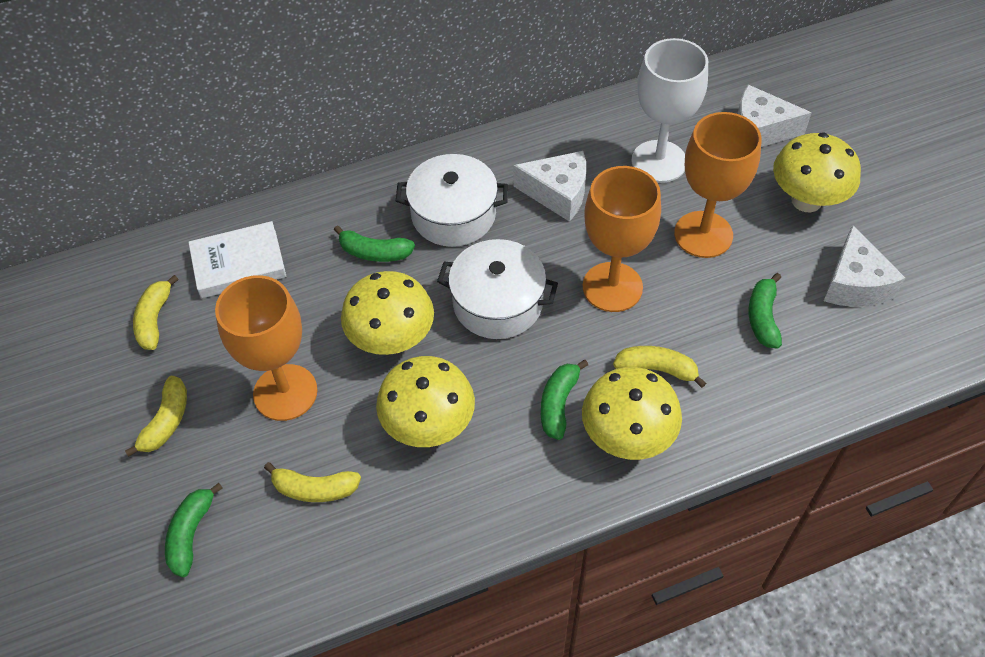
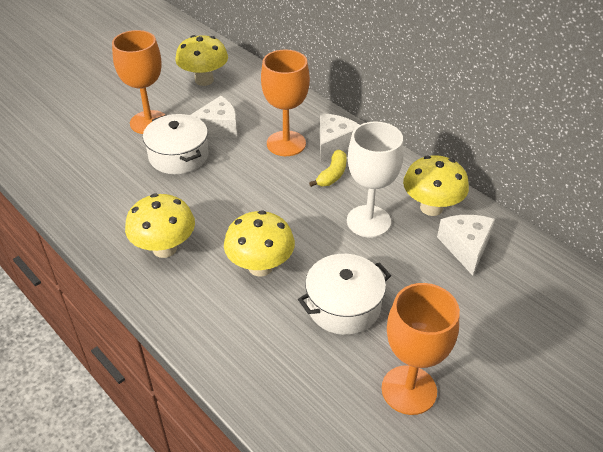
green banana: 4 -> 0
white book: 1 -> 0
yellow banana: 4 -> 1

